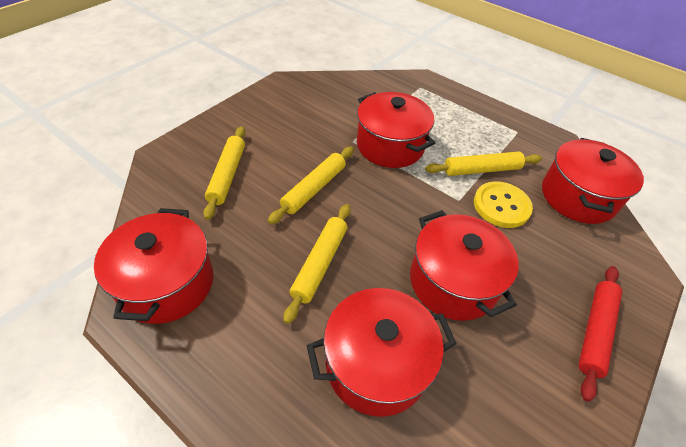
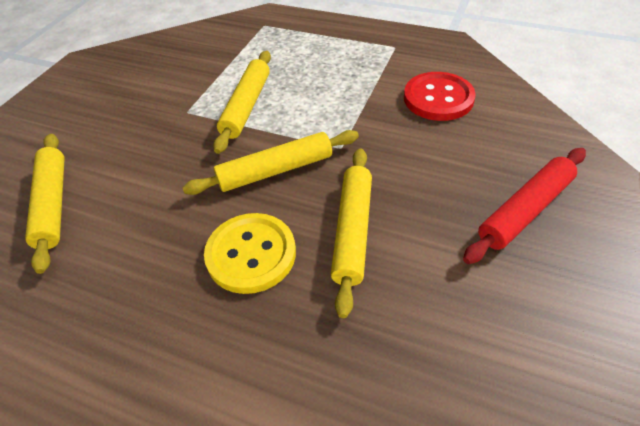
red button: 0 -> 1
red pot: 5 -> 0

